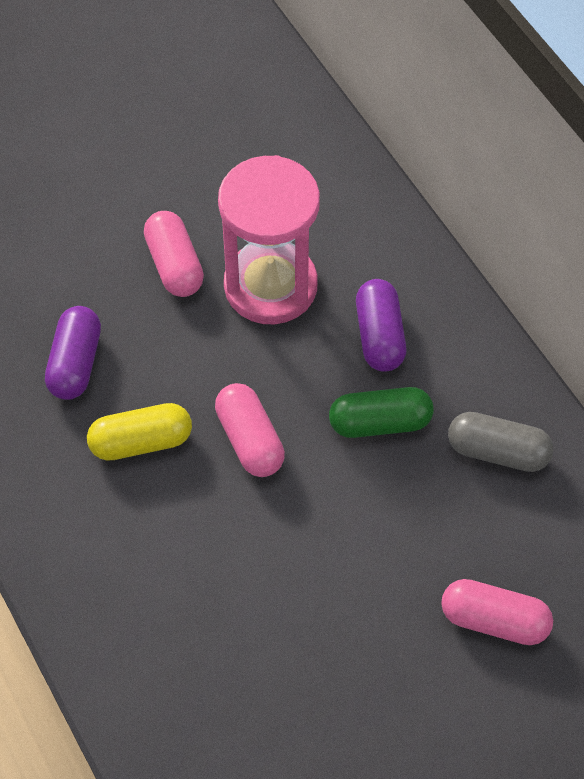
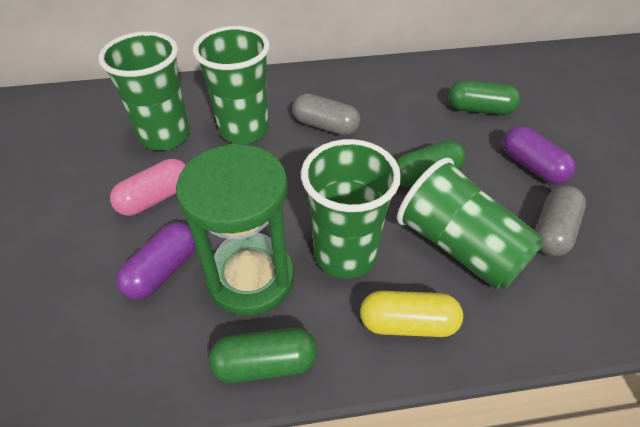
green capsule: 1 -> 3
green cup: 0 -> 4
green hourglass: 0 -> 1
grey capsule: 1 -> 2
pink capsule: 3 -> 1
pink hourglass: 1 -> 0

